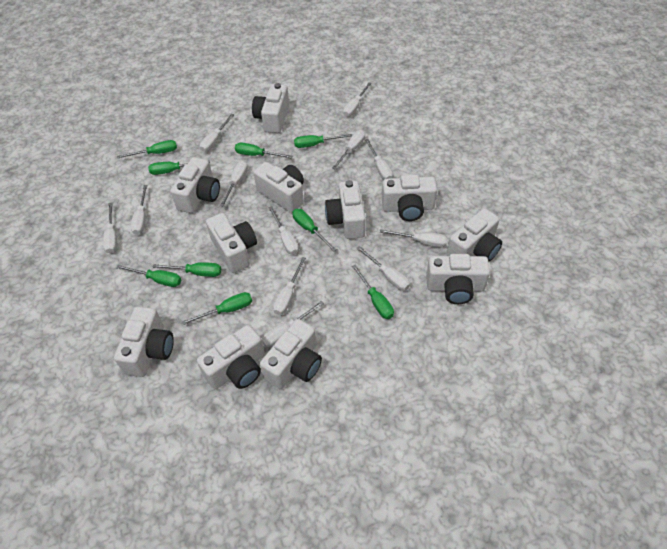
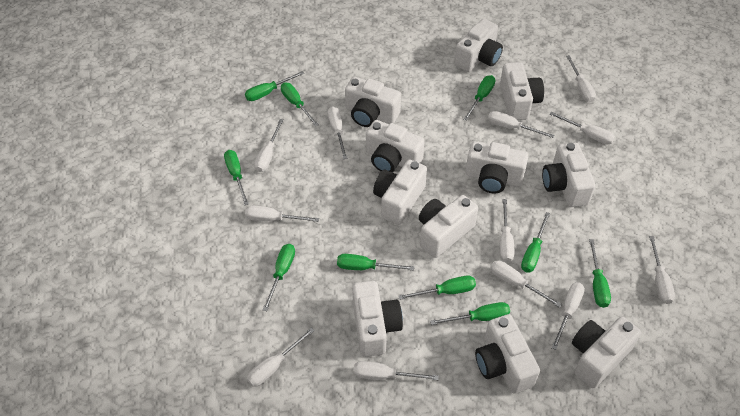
green screwdriver: 9 -> 10

